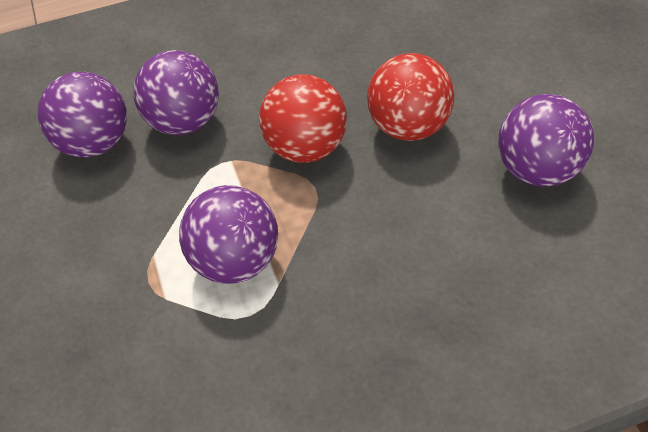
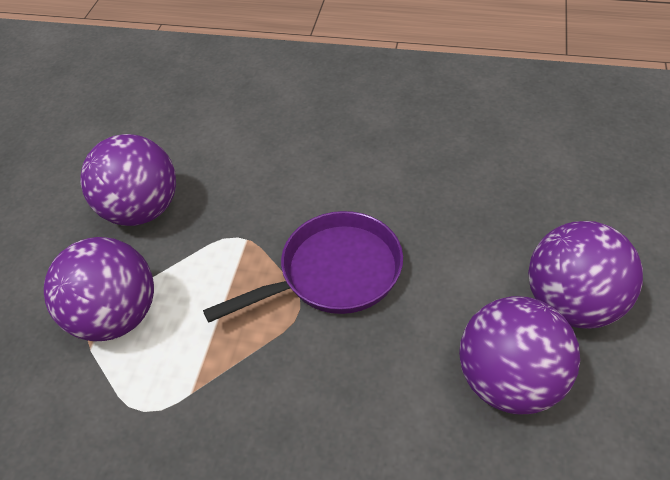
purple pan: 0 -> 1
red ball: 2 -> 0

